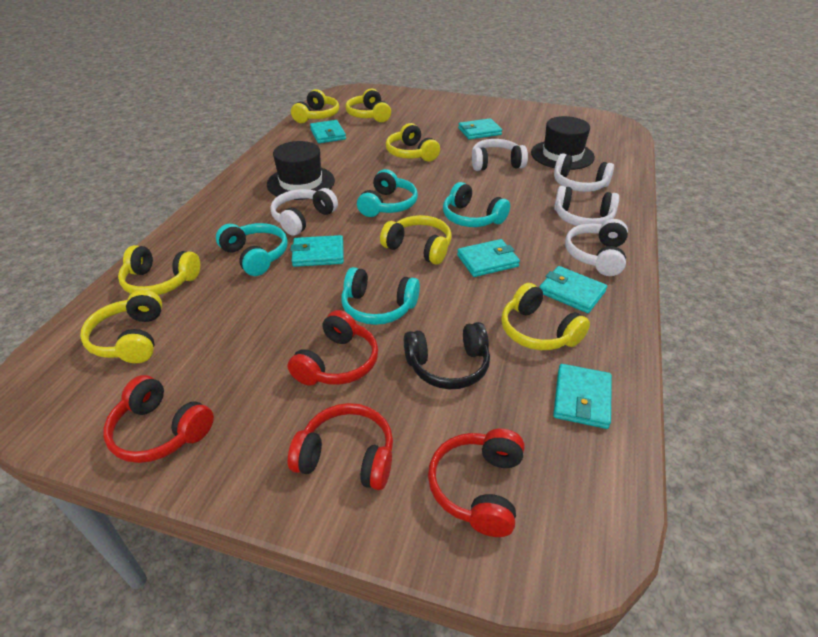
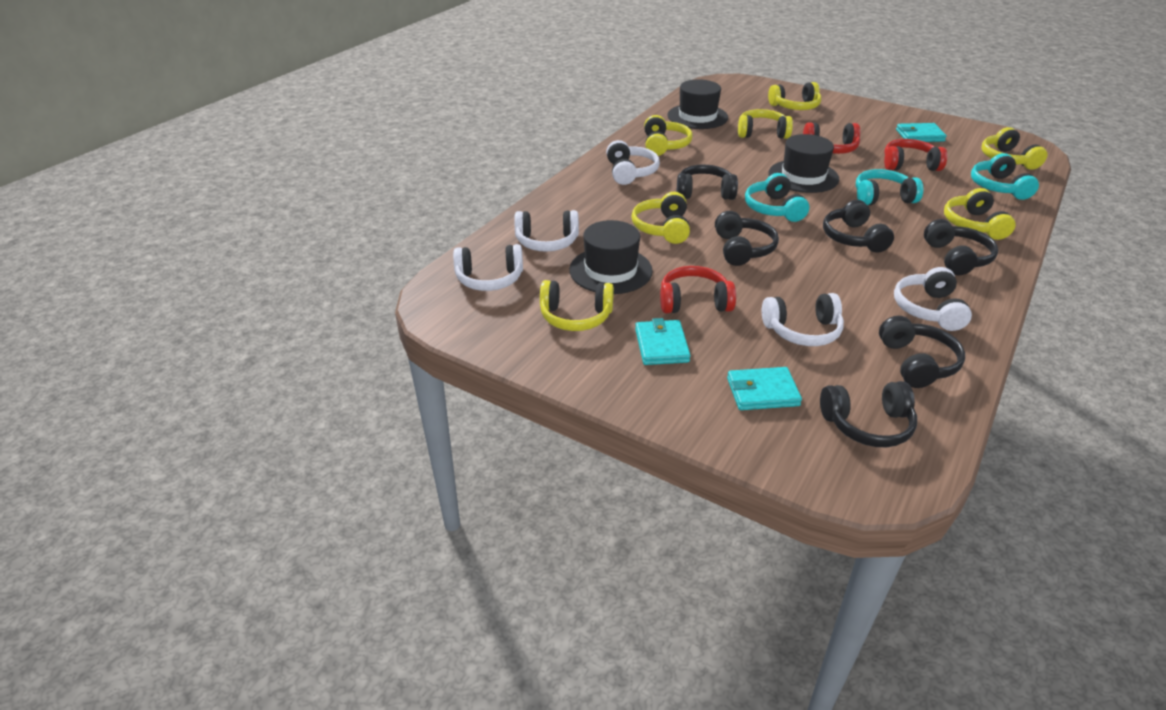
black hat: 2 -> 3
black headphones: 1 -> 6
red headphones: 4 -> 3
turquoise headphones: 4 -> 3
turquoise wallet: 6 -> 3

